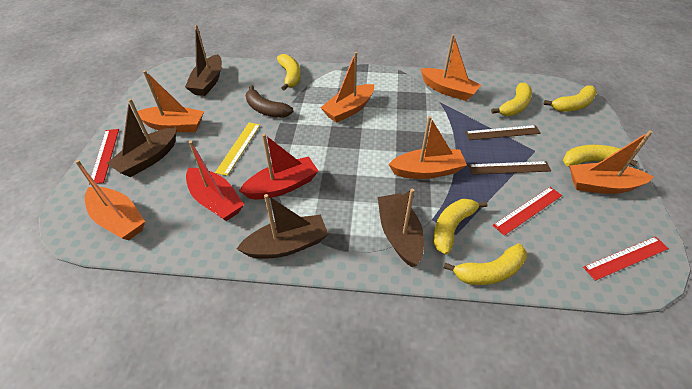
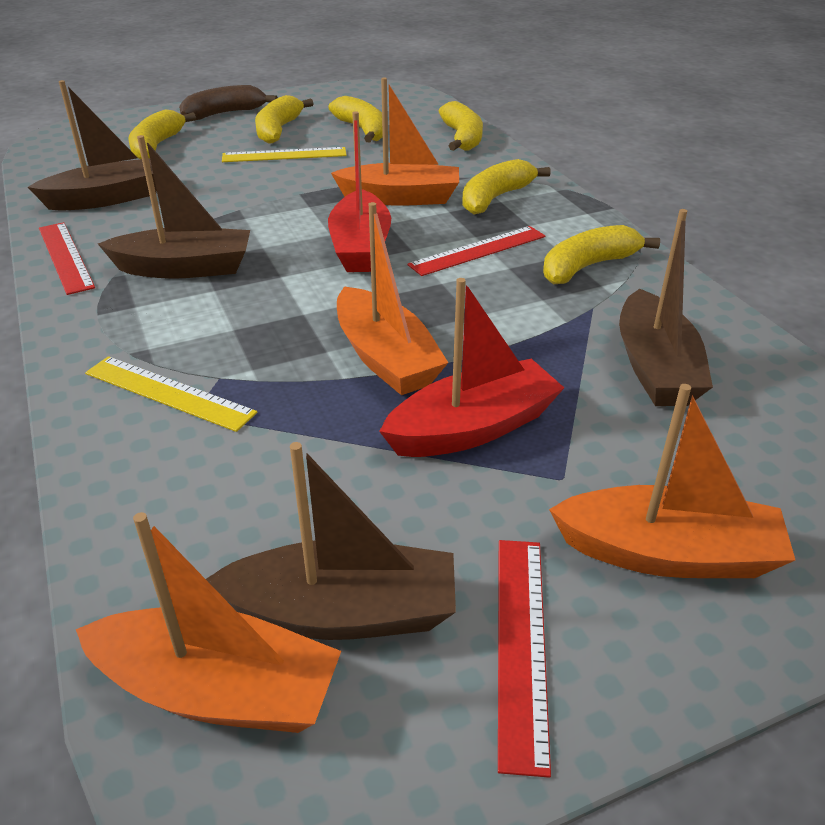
brown ruler: 2 -> 0
orange boat: 6 -> 4
yellow ruler: 1 -> 2

